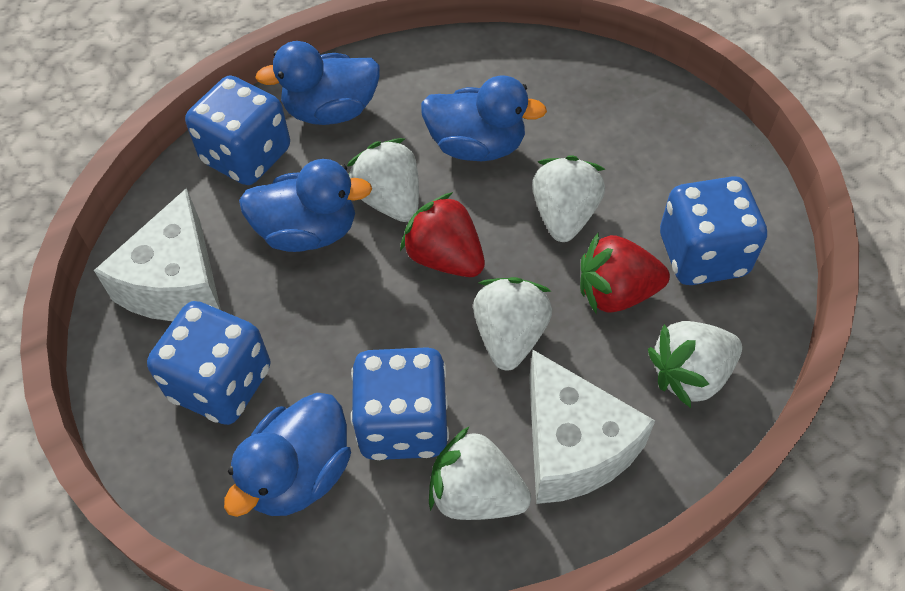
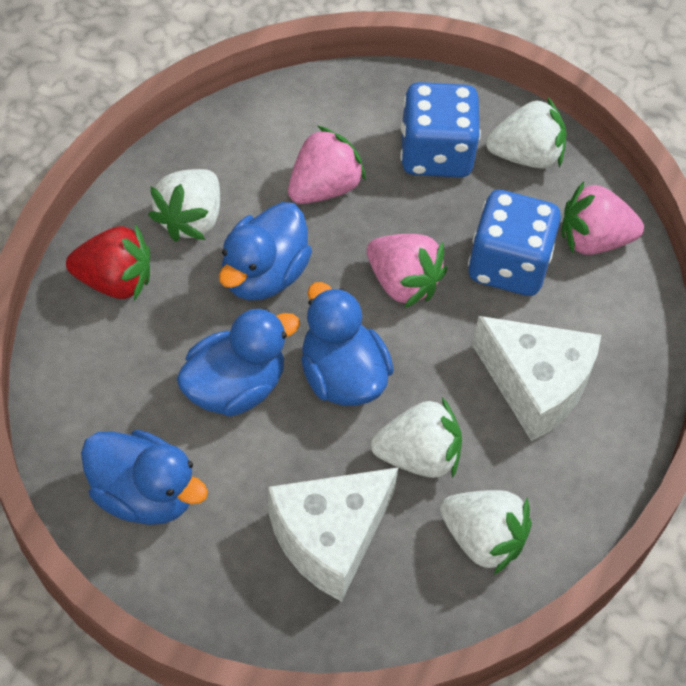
blue dice: 4 -> 2
pink strawberry: 0 -> 3
red strawberry: 2 -> 1
white strawberry: 5 -> 4

